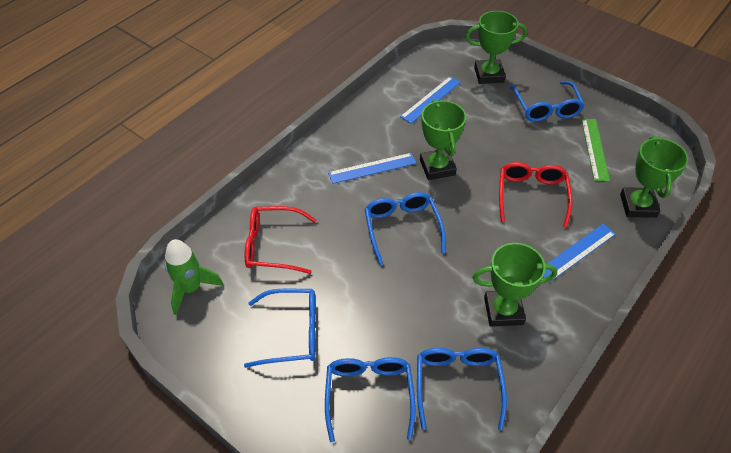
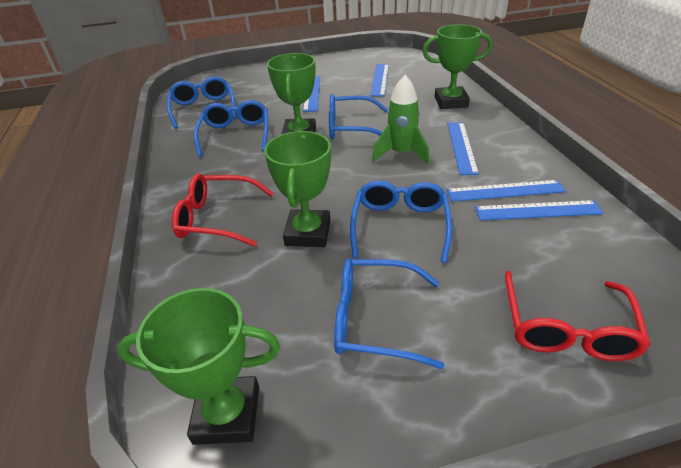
blue ruler: 3 -> 5
green ruler: 1 -> 0

